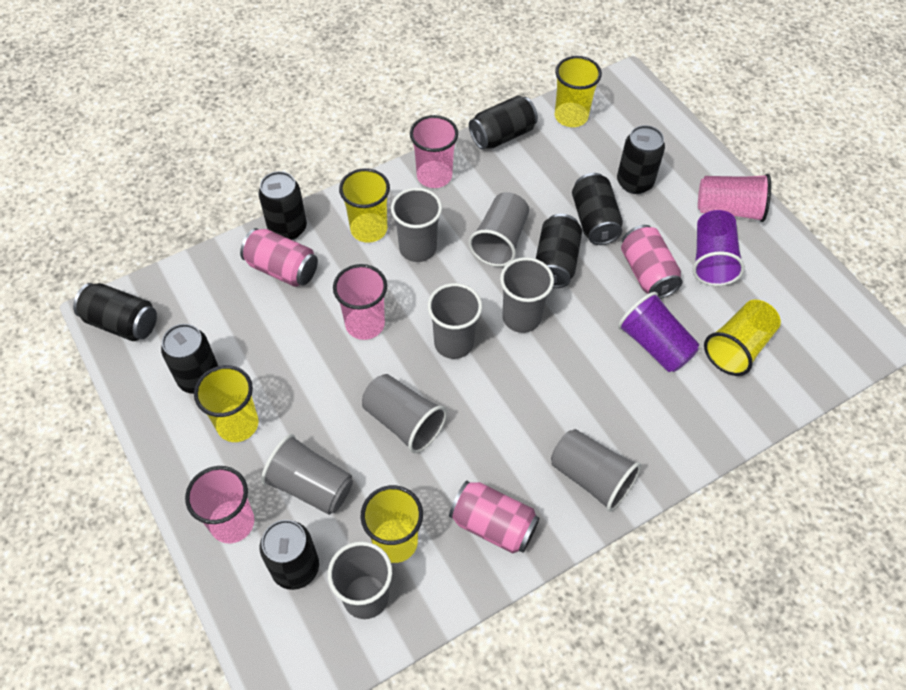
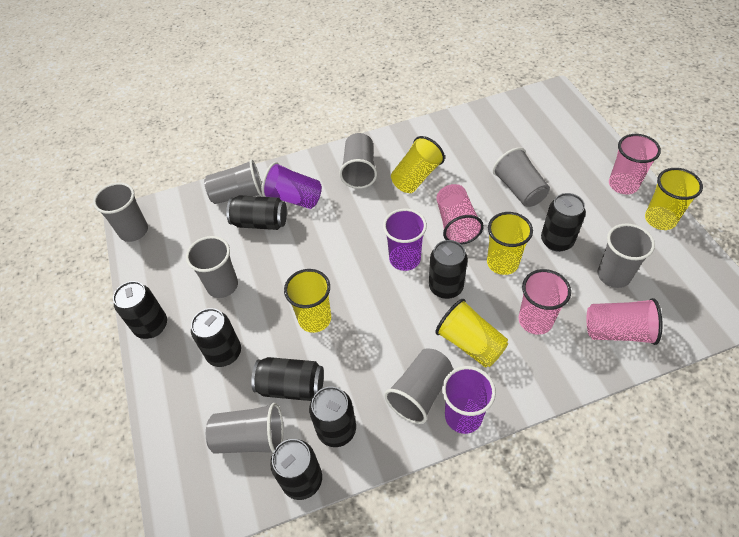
pink can: 3 -> 0
purple cup: 2 -> 3

